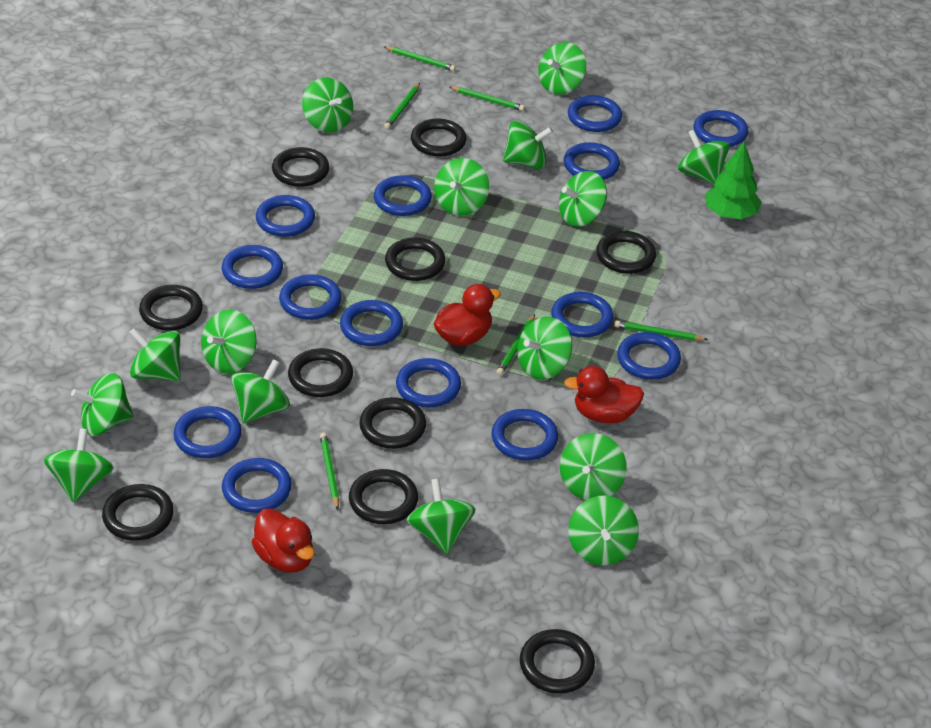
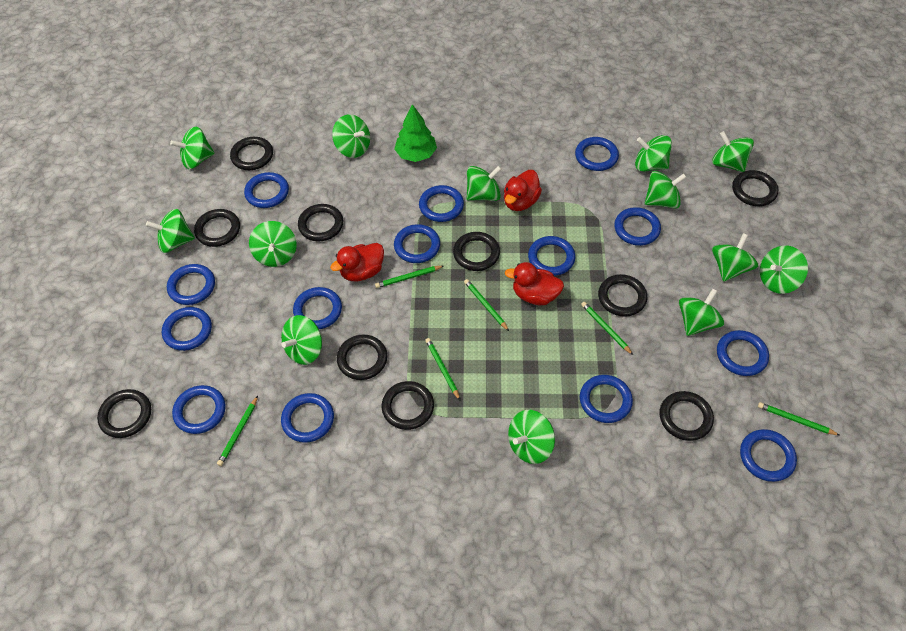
green spinning top: 15 -> 13

